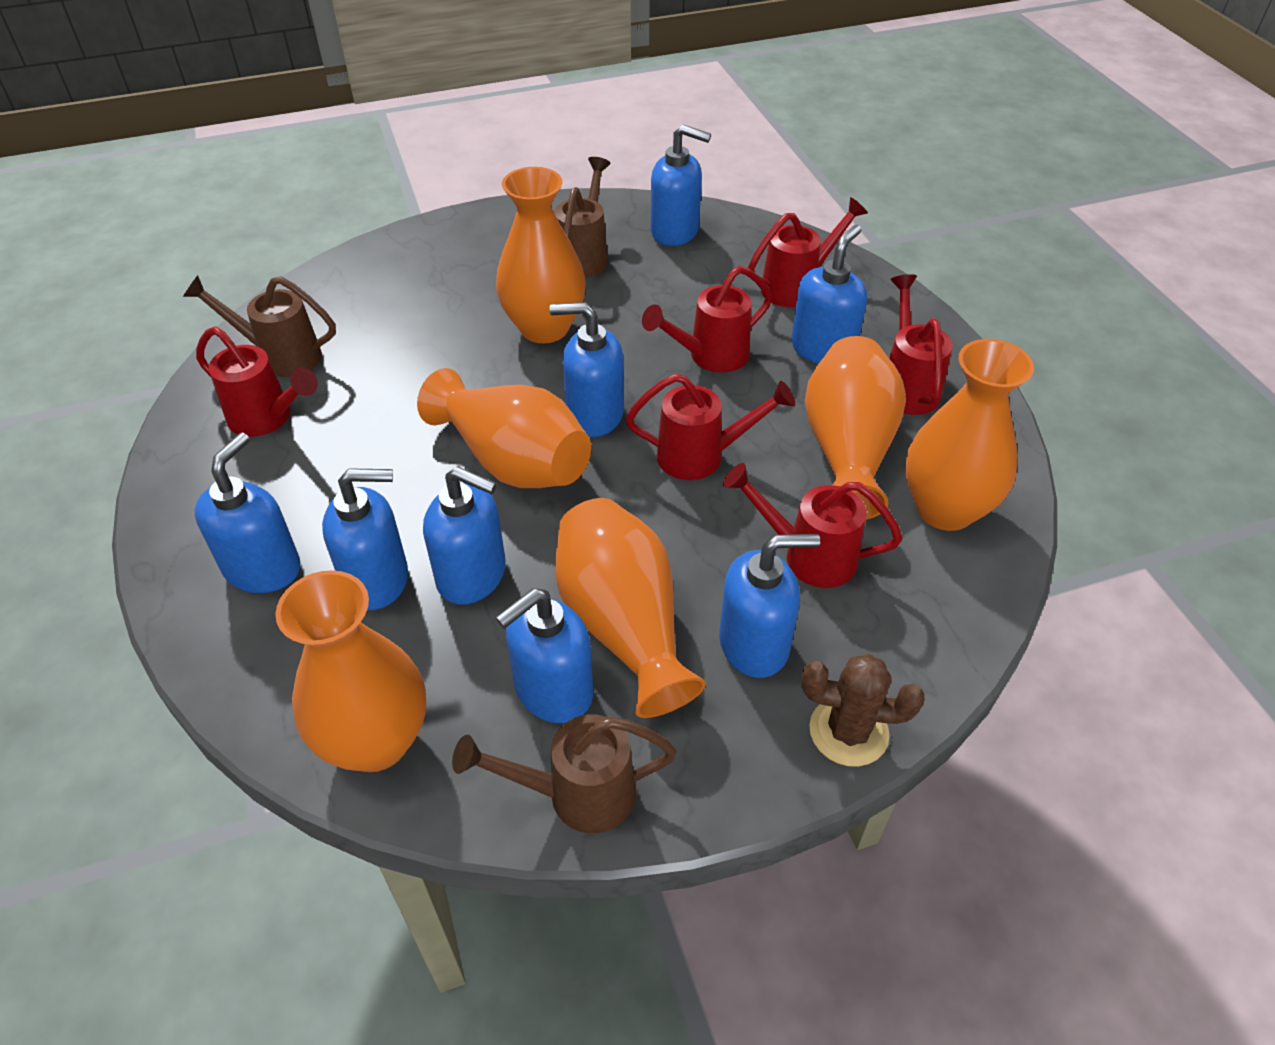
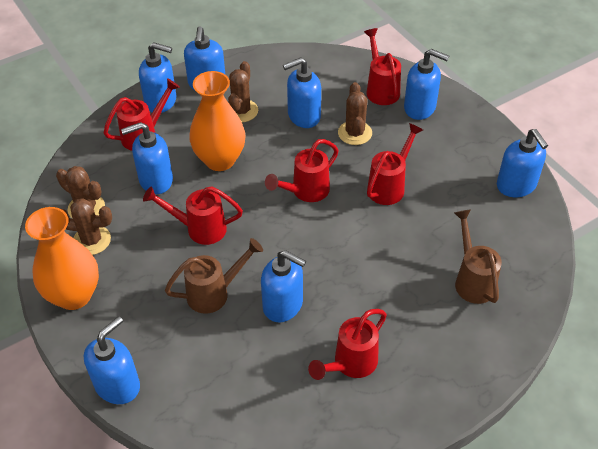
brown cactus: 1 -> 4
brown watering can: 3 -> 2
orange vase: 6 -> 2

